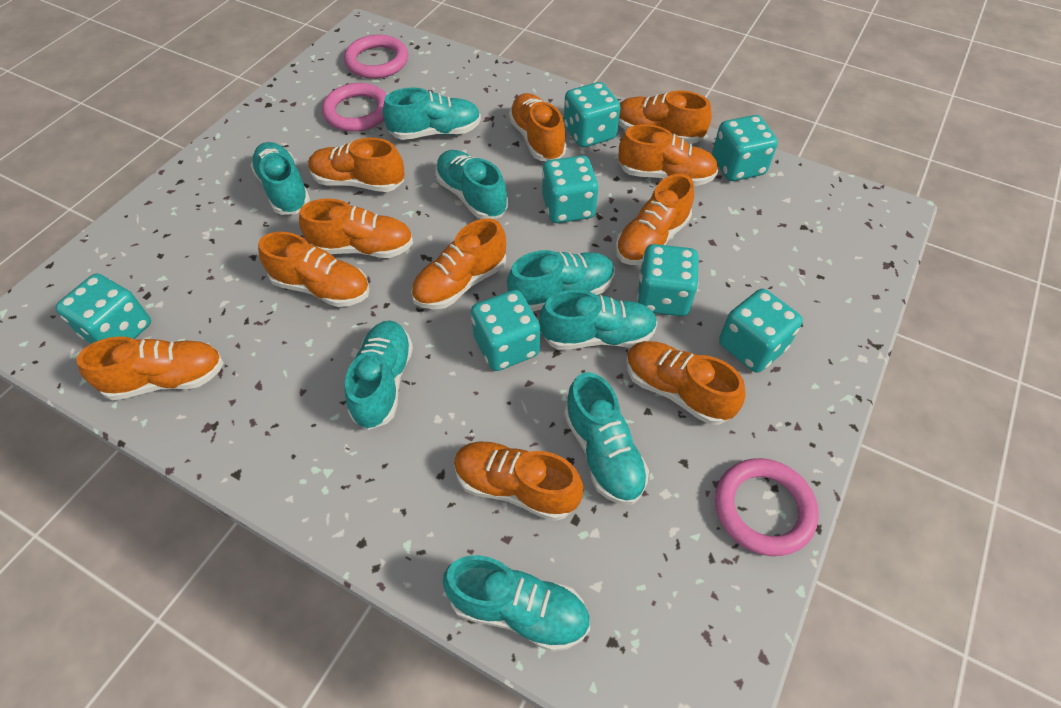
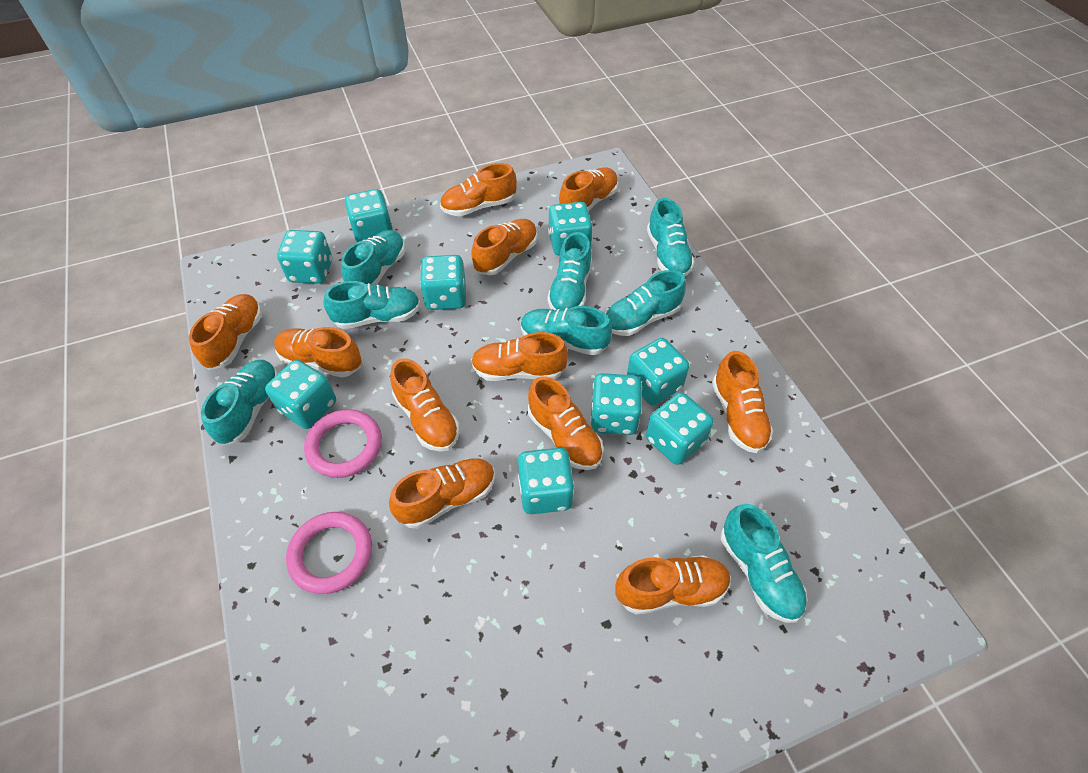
pink ring: 3 -> 2
turquoise dice: 7 -> 9

